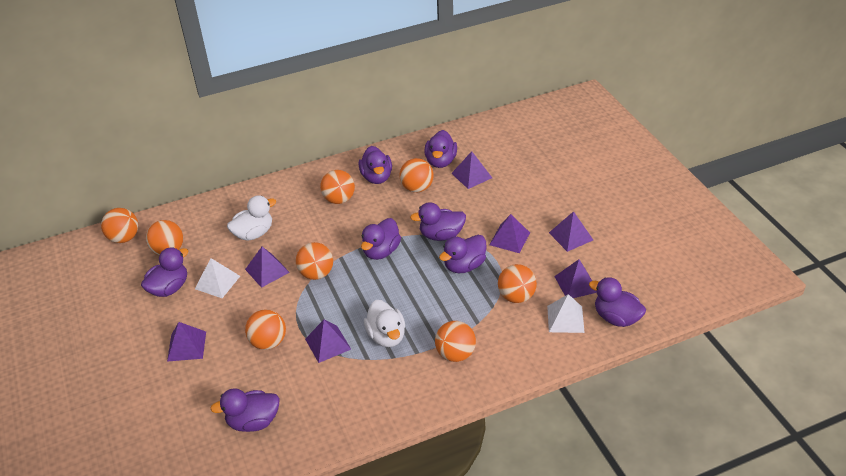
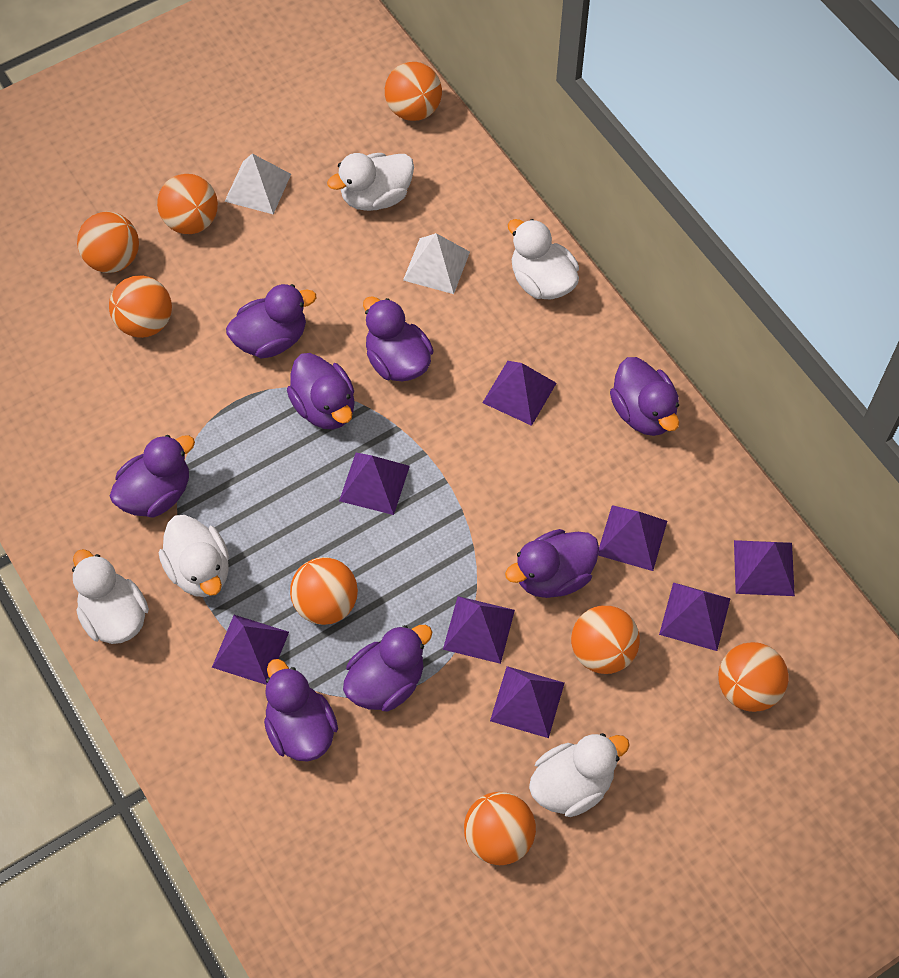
purple pyramid: 7 -> 8
white duck: 2 -> 5

